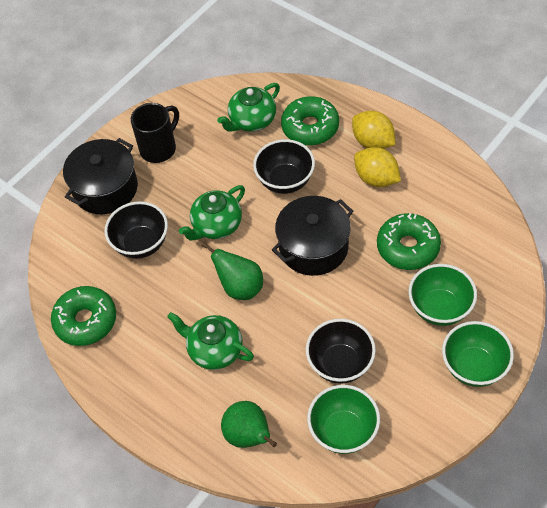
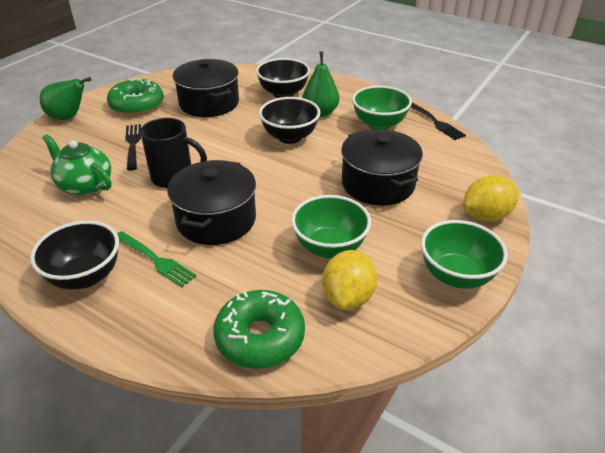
black fork: 0 -> 2
black pot: 2 -> 3
green donut: 3 -> 2
green fork: 0 -> 1
green teapot: 3 -> 1

